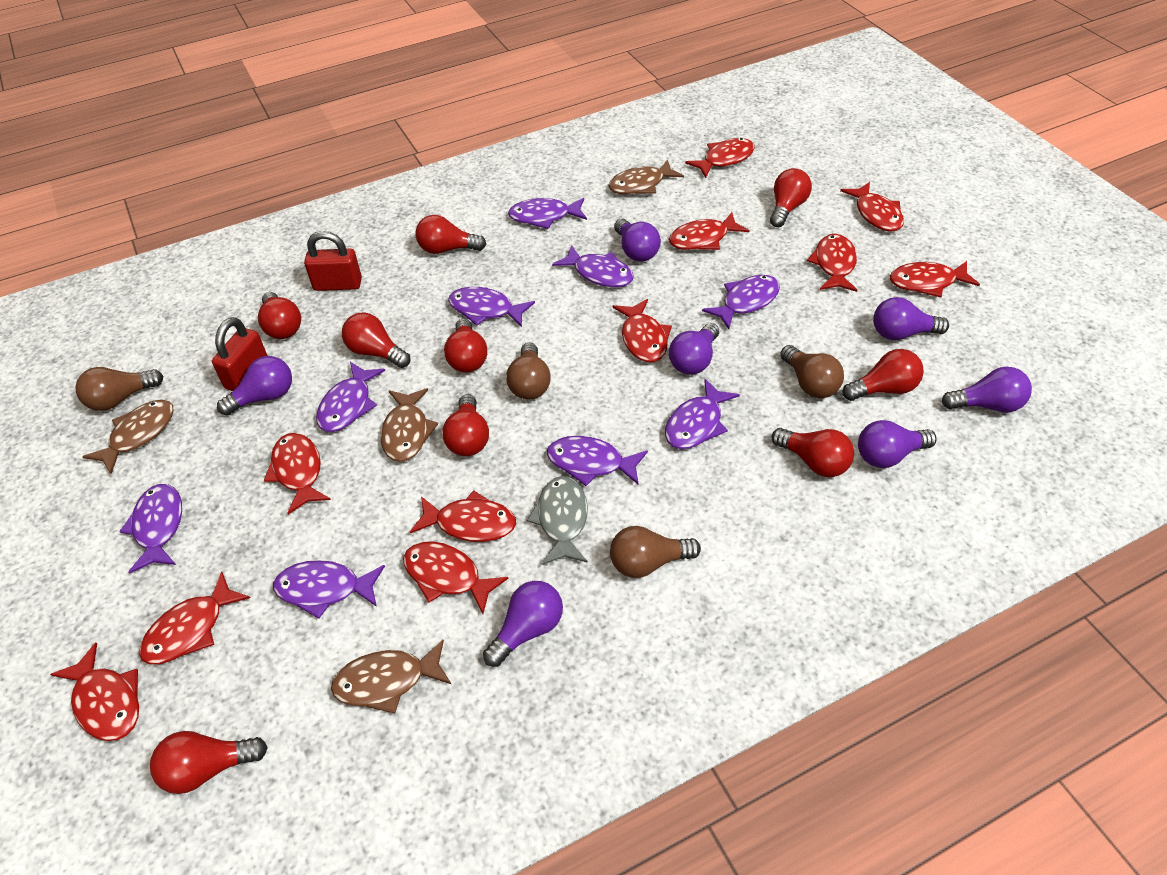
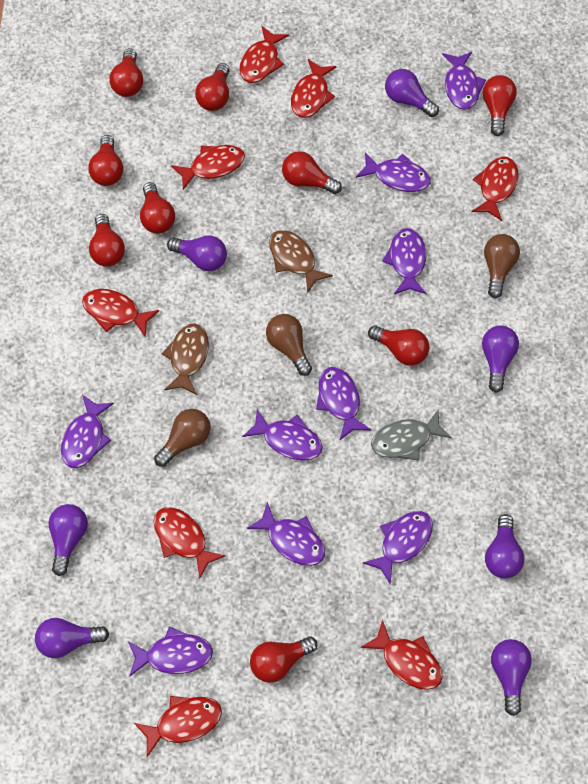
brown fish: 4 -> 2
brown light bulb: 4 -> 3
red fish: 11 -> 8
red padlock: 2 -> 0

